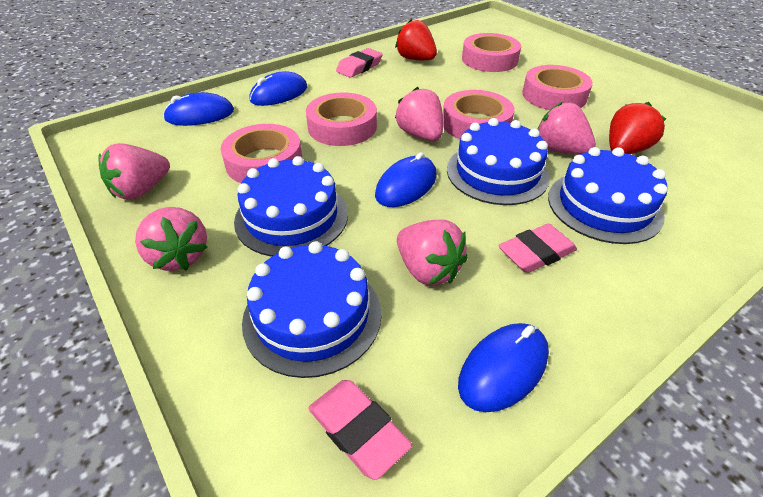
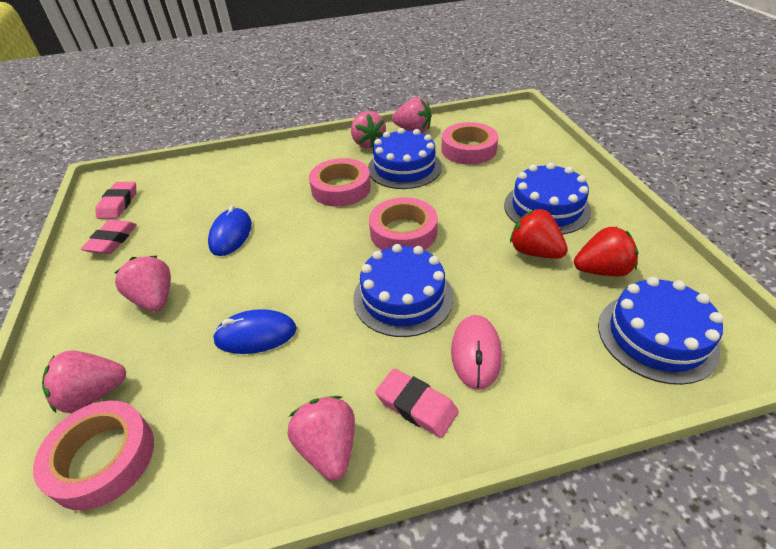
blue mouse: 4 -> 2
pink mouse: 0 -> 1
pink tape: 5 -> 4

